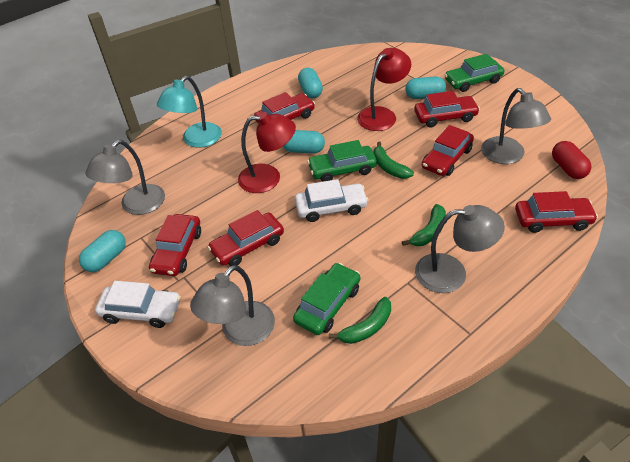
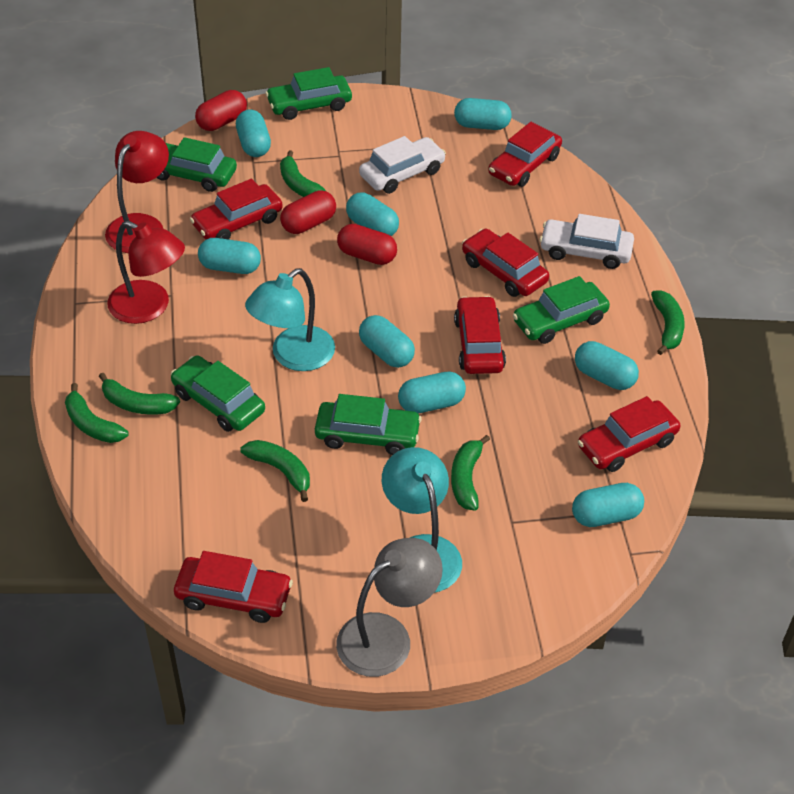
green banana: 3 -> 6
green car: 3 -> 5
grey lamp: 4 -> 1
red capsule: 1 -> 3
turquoise capsule: 4 -> 8
turquoise lamp: 1 -> 2

